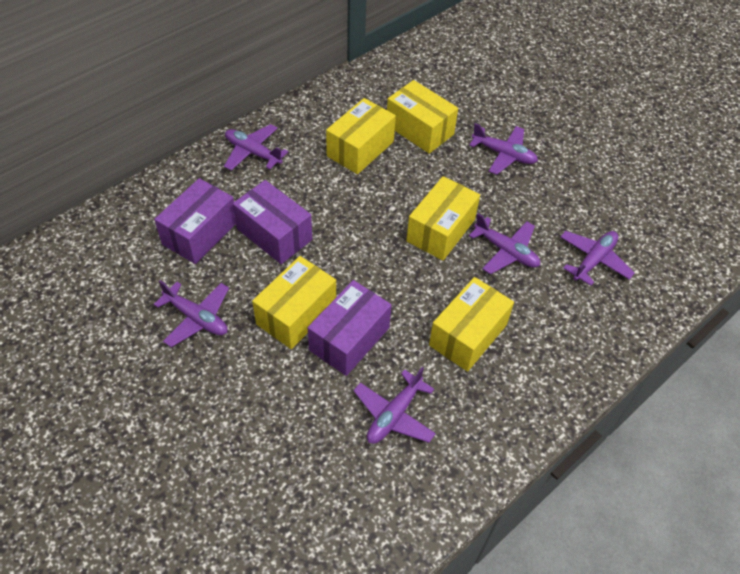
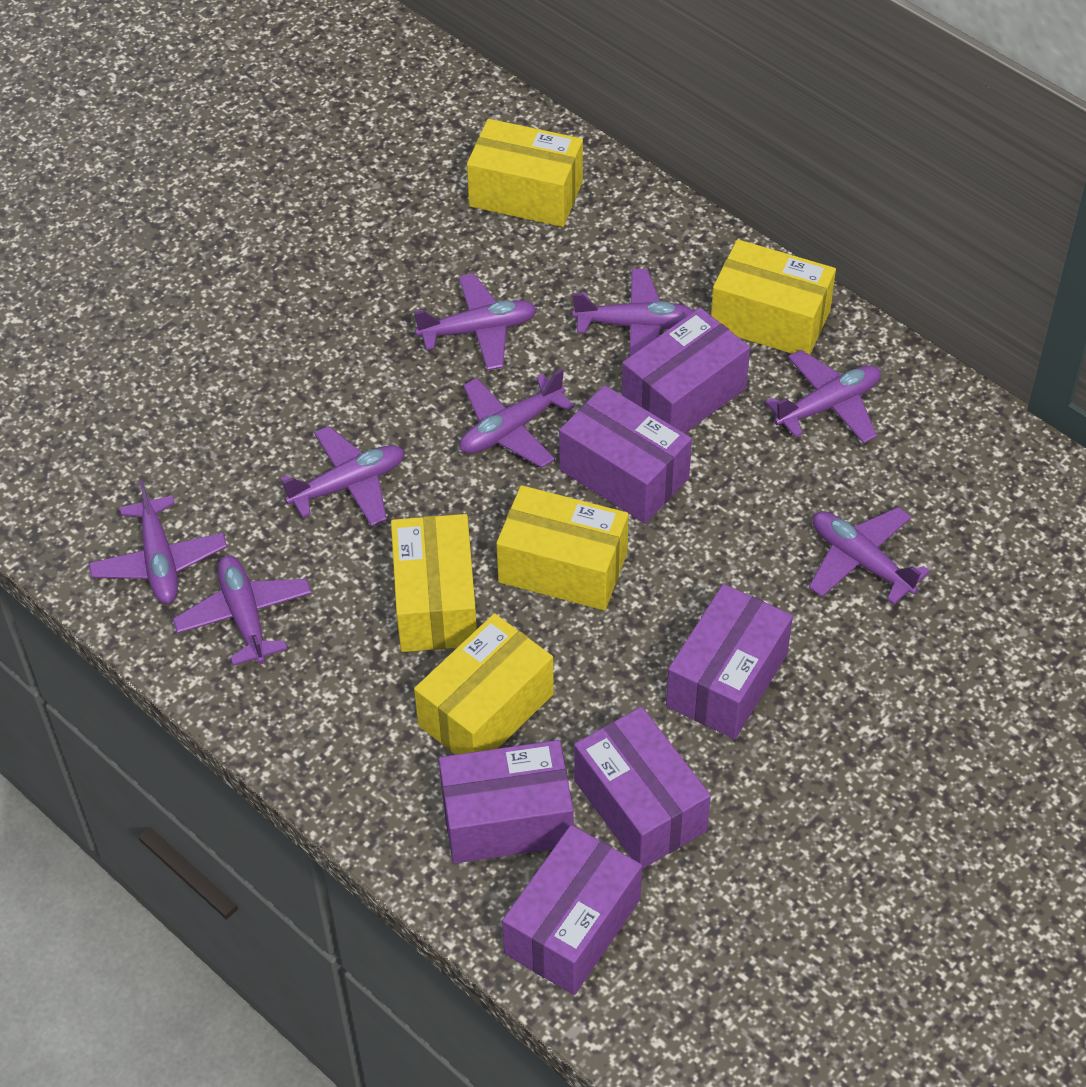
purple box: 3 -> 6
purple plane: 6 -> 8

